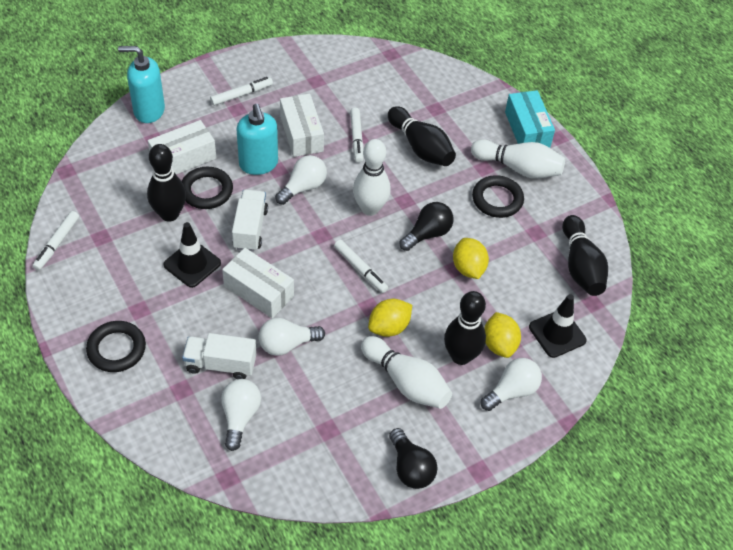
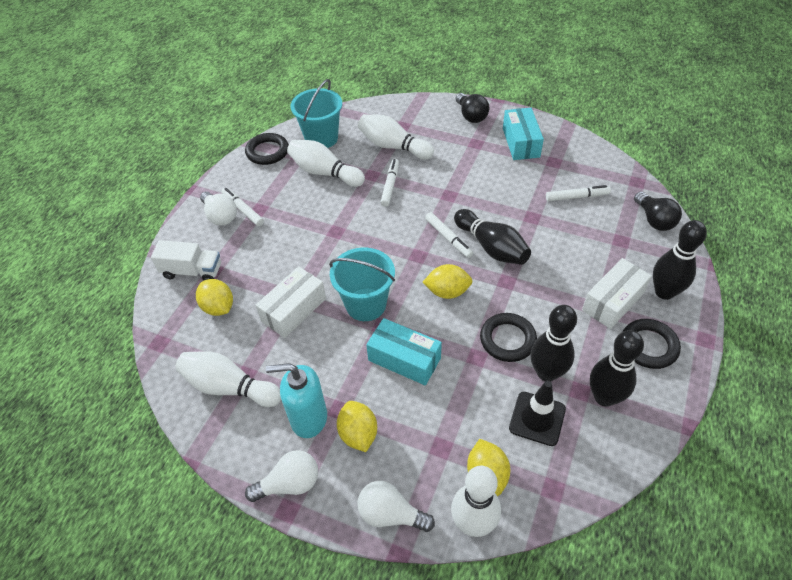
black traffic cone: 2 -> 1
turquoise box: 1 -> 2
turquoise bucket: 0 -> 2
turquoise soap dispenser: 2 -> 1
white bowling pin: 3 -> 4
white box: 3 -> 2
white light bulb: 4 -> 3
white truck: 2 -> 1
yellow lemon: 3 -> 4

